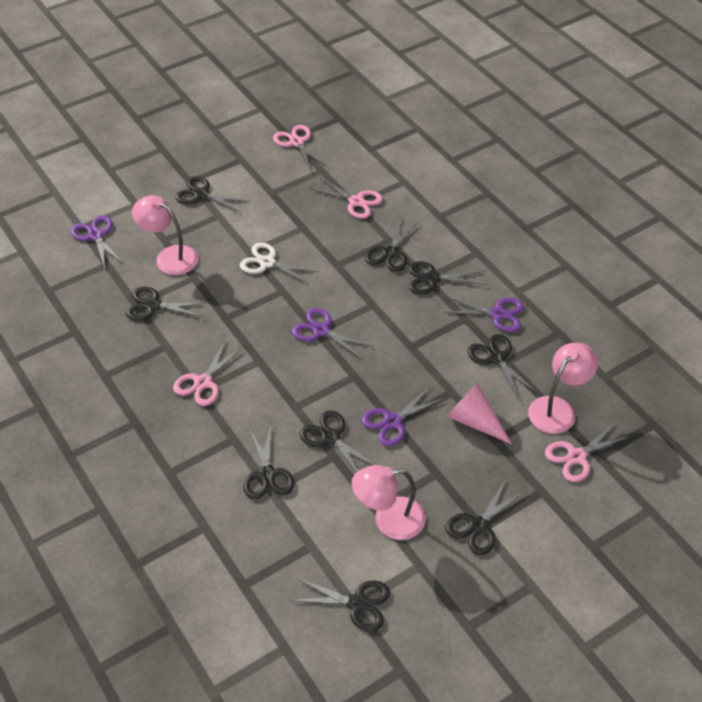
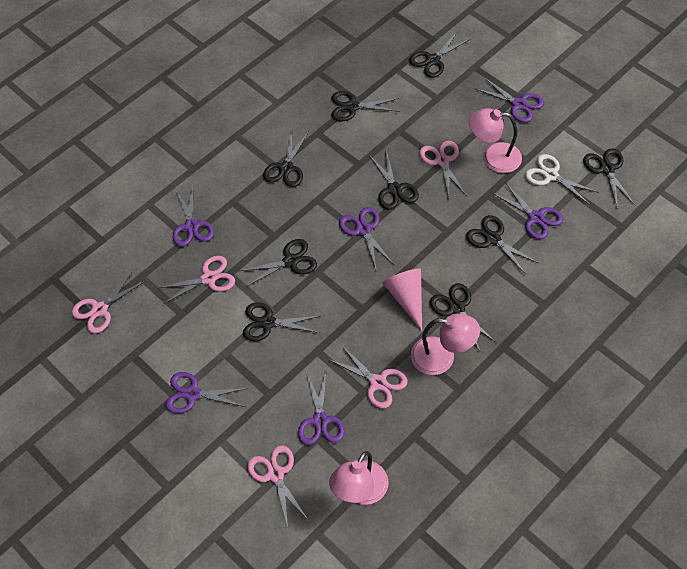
pink scissors: 4 -> 5
purple scissors: 4 -> 6

